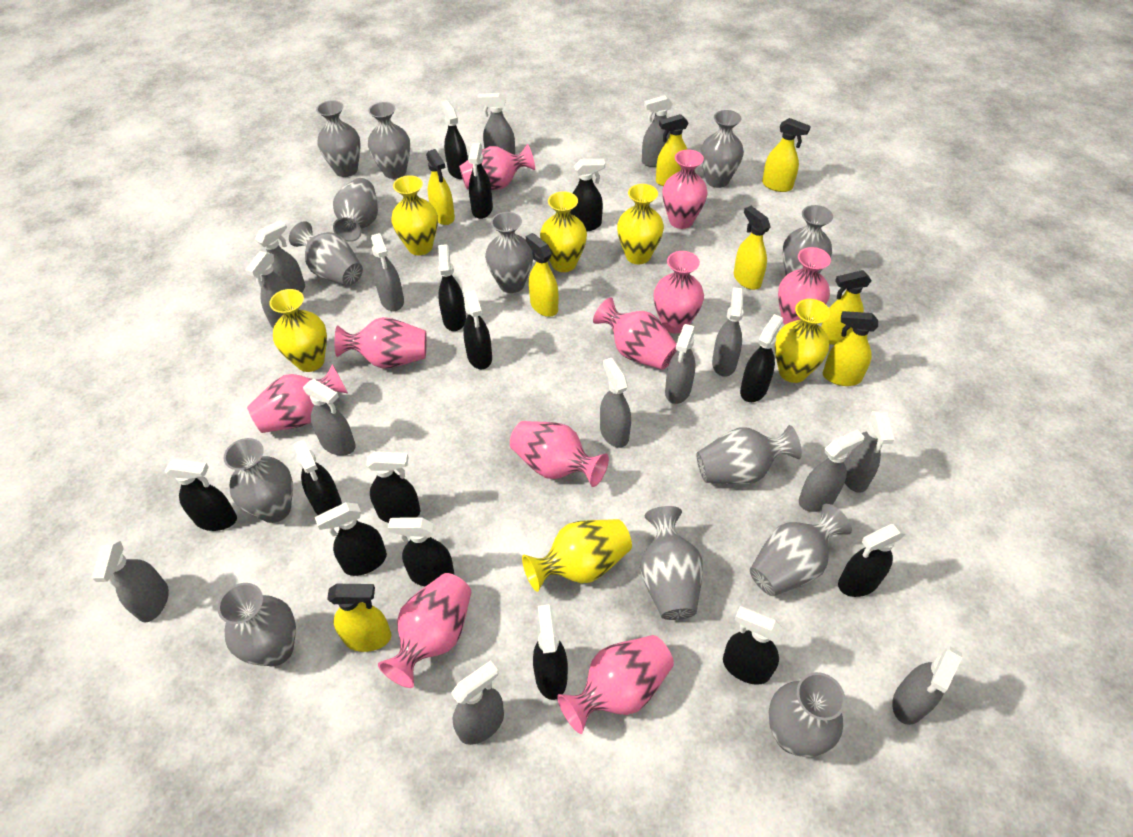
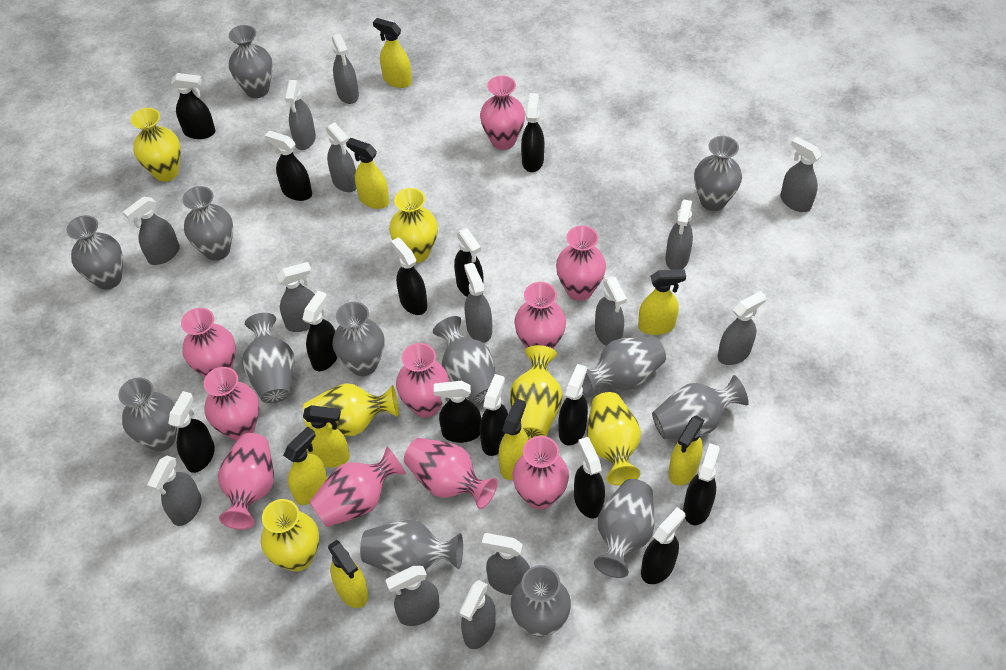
black spray bottle: 14 -> 13

